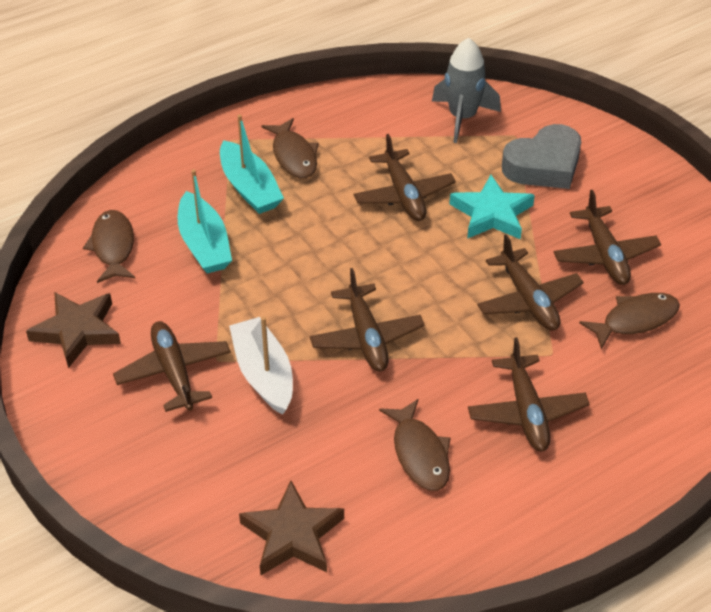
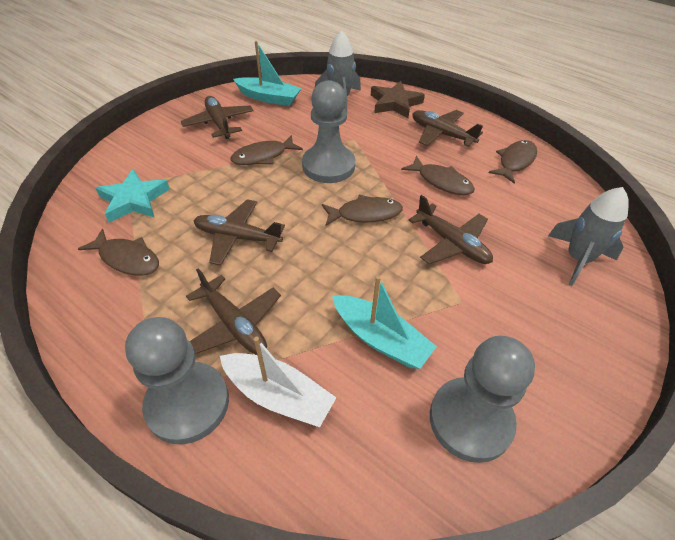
brown fish: 4 -> 5
brown plane: 6 -> 5
brown star: 2 -> 1
grey heart: 1 -> 0
grey pawn: 0 -> 3
grey rocket: 1 -> 2

